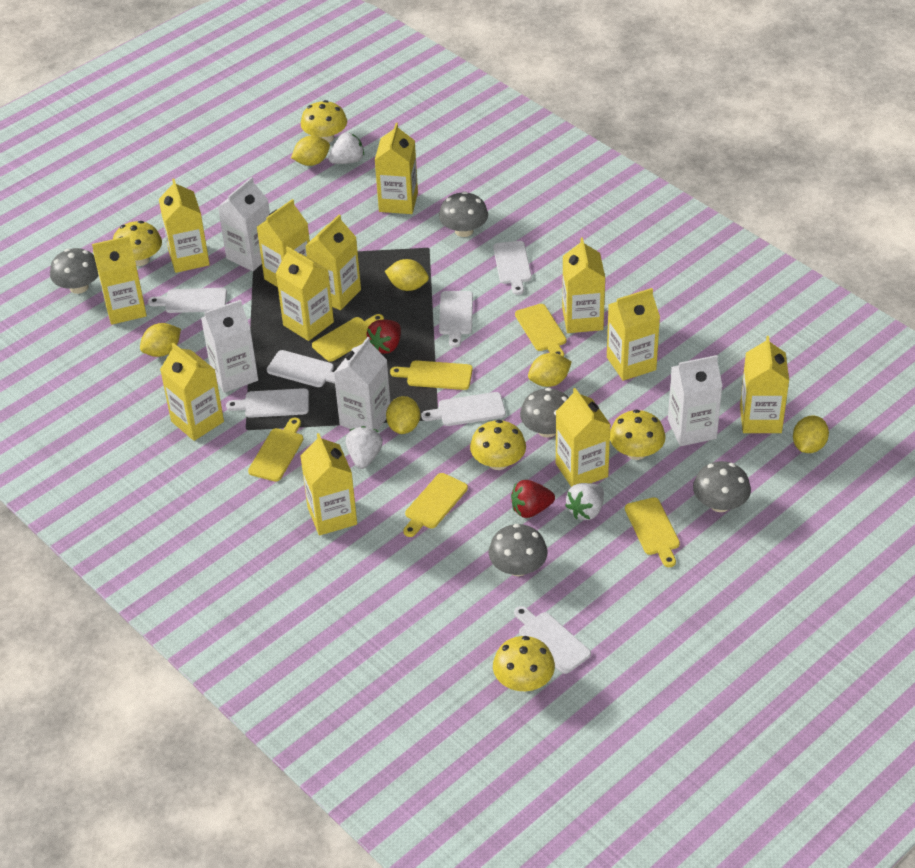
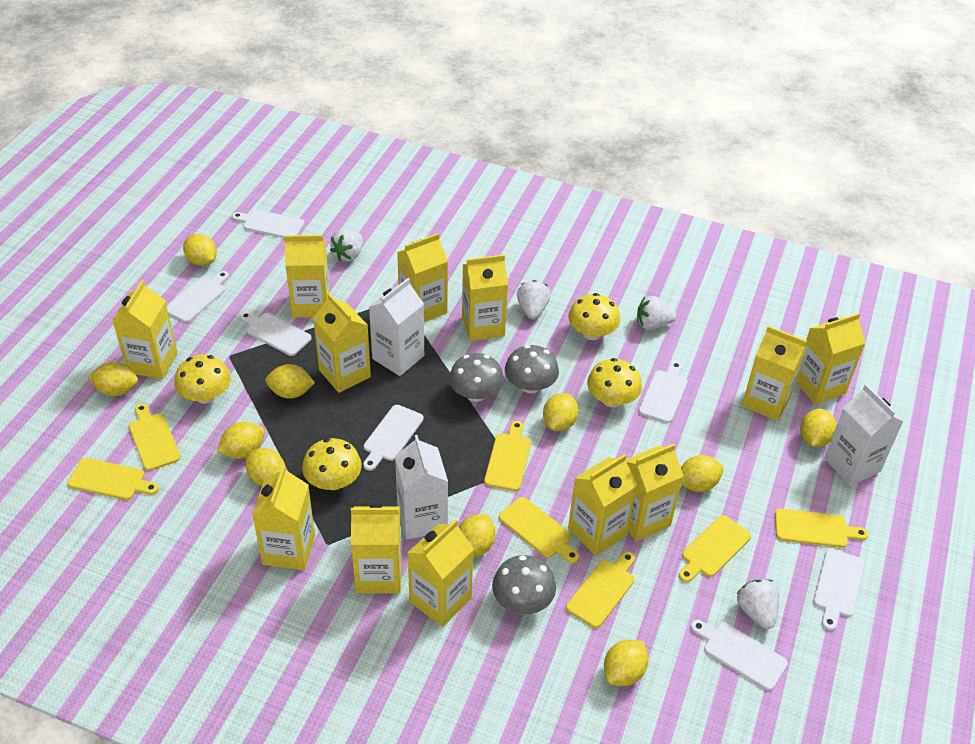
grey mushroom: 5 -> 3
red strawberry: 2 -> 0
white carton: 4 -> 3
white strawberry: 3 -> 4
yellow cutting board: 6 -> 7
yellow lemon: 6 -> 10
yellow mushroom: 5 -> 4

